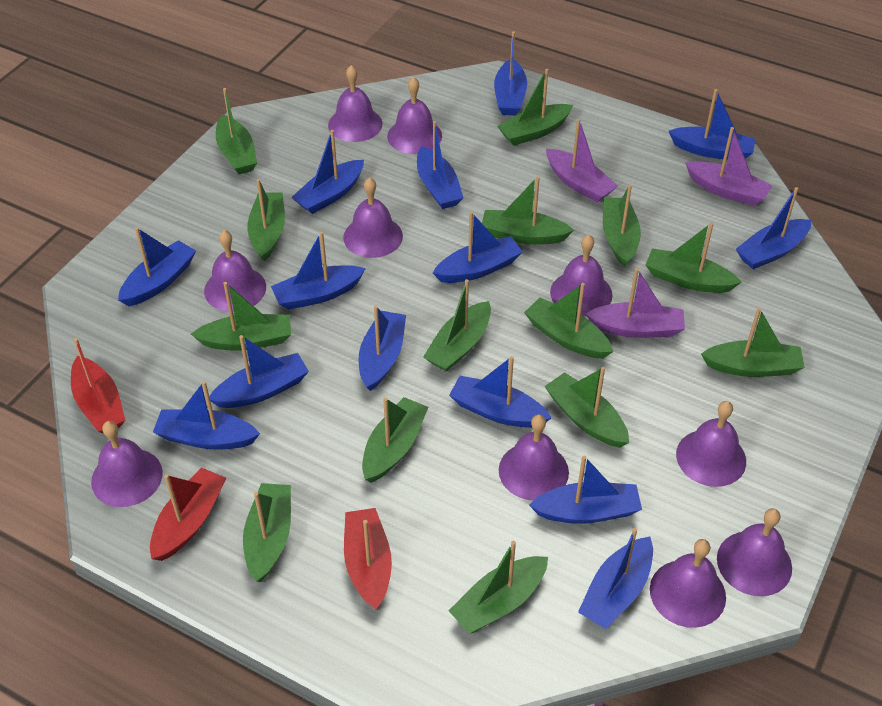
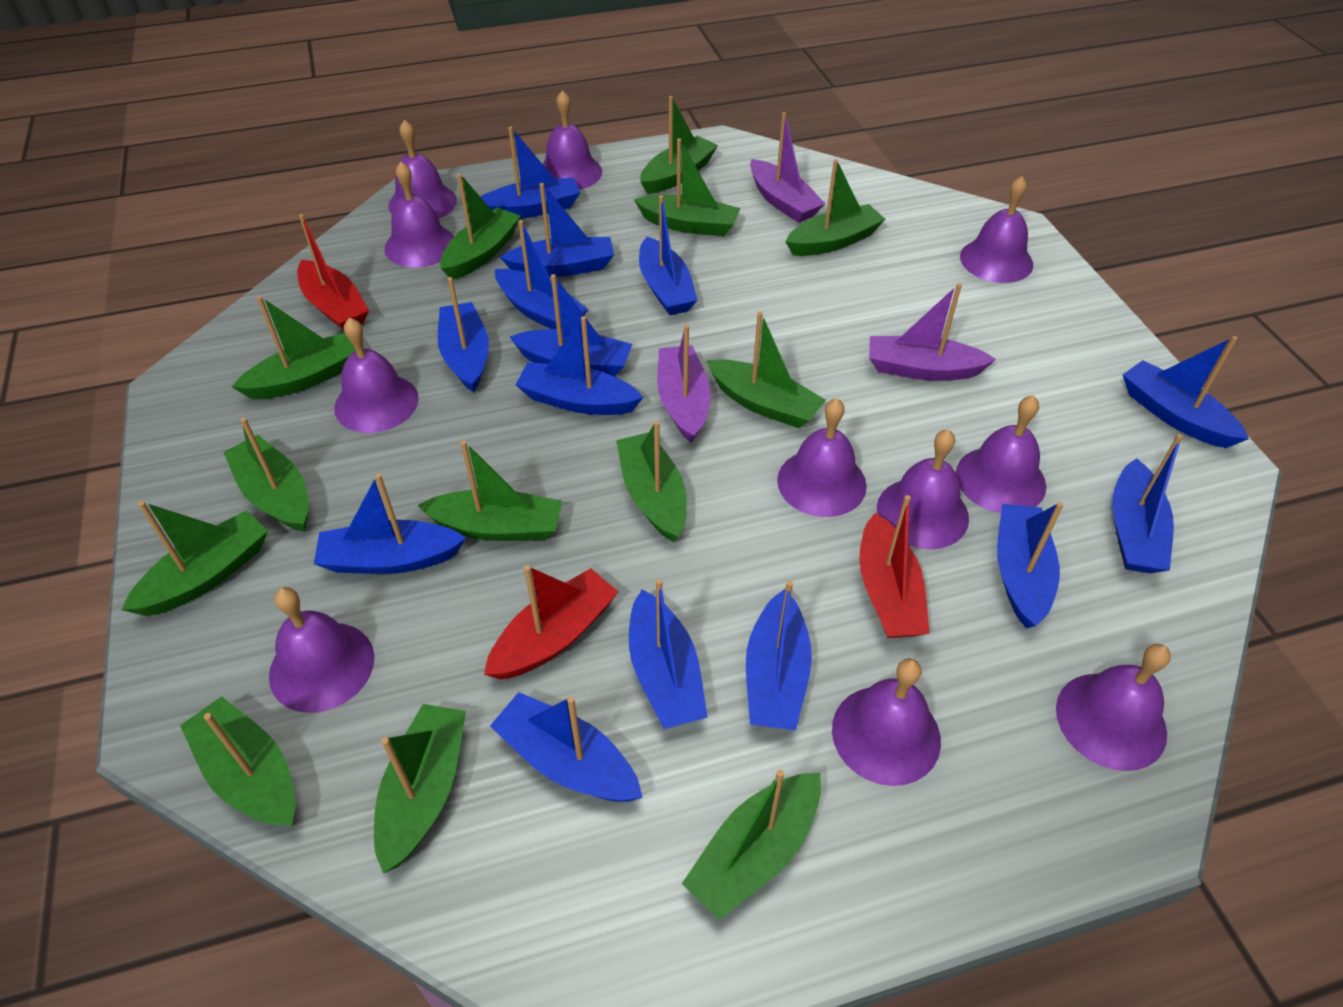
green boat: 14 -> 13
purple bell: 10 -> 11

